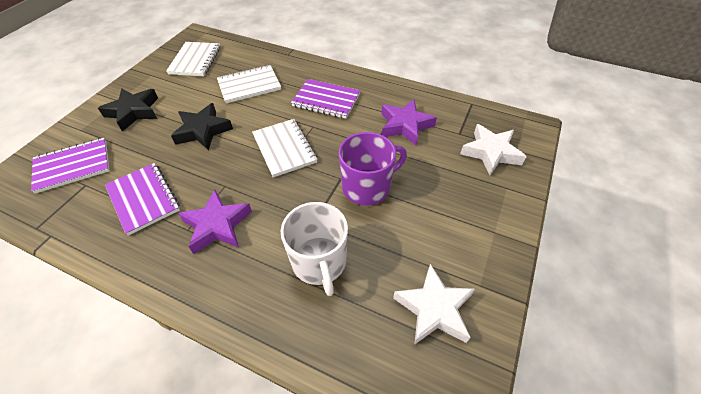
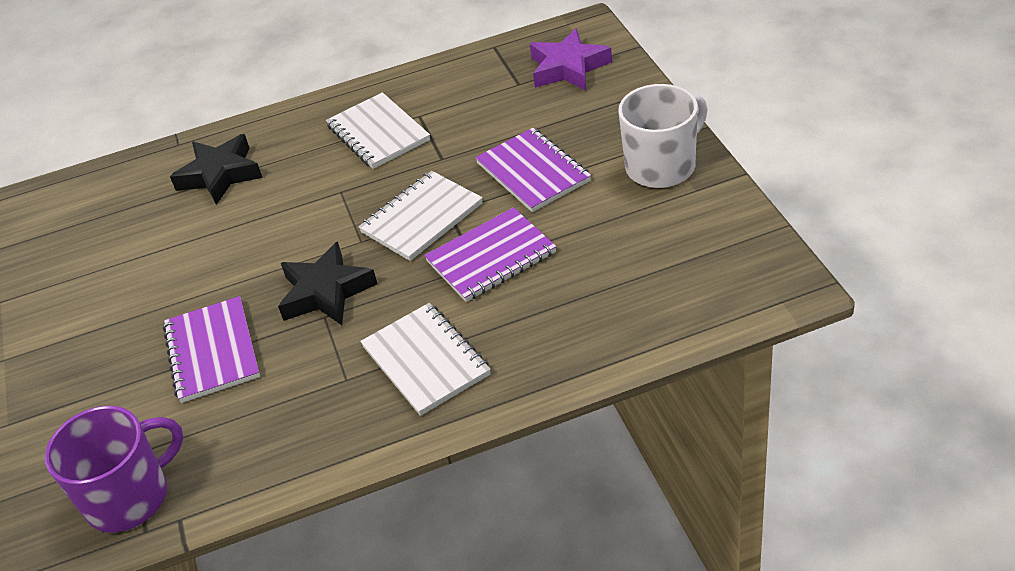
purple star: 2 -> 1
white star: 2 -> 0

